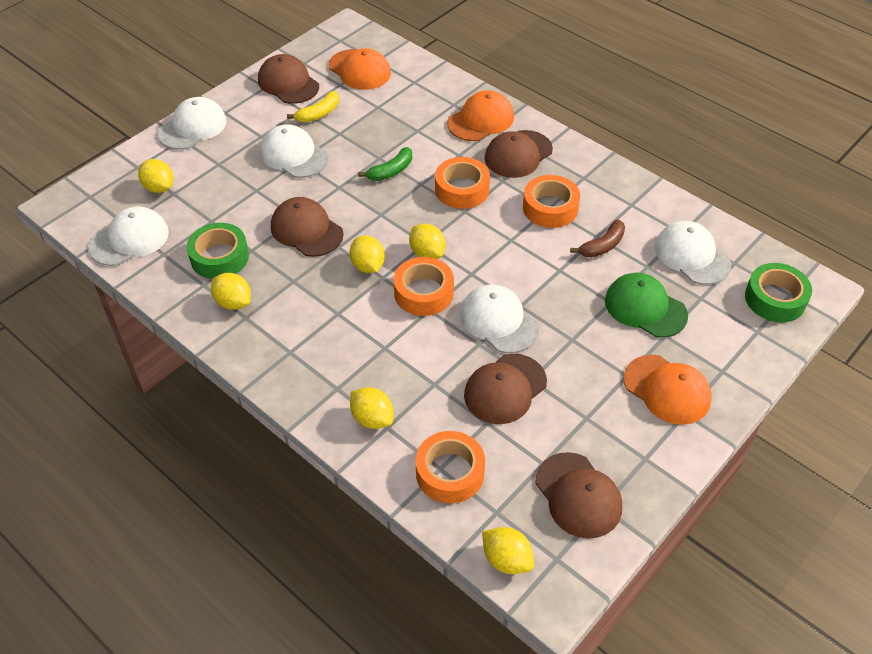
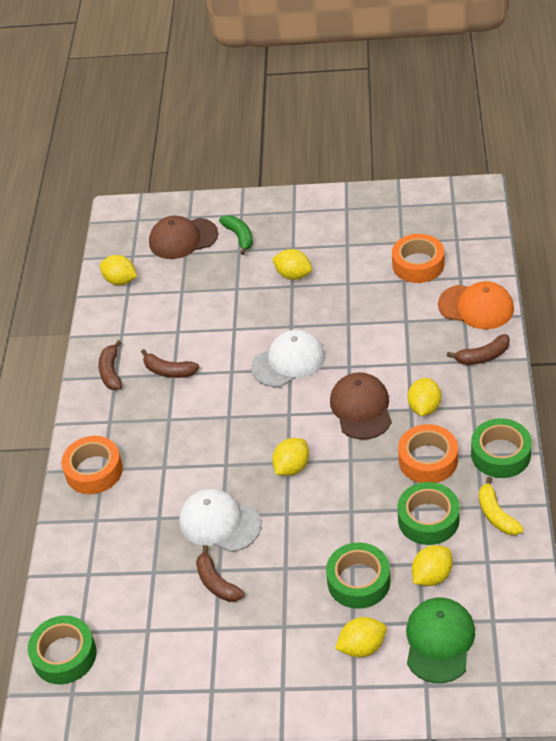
brown banana: 1 -> 4
brown cap: 5 -> 2
green tape: 2 -> 4
orange cap: 3 -> 1
orange tape: 4 -> 3
white cap: 5 -> 2

